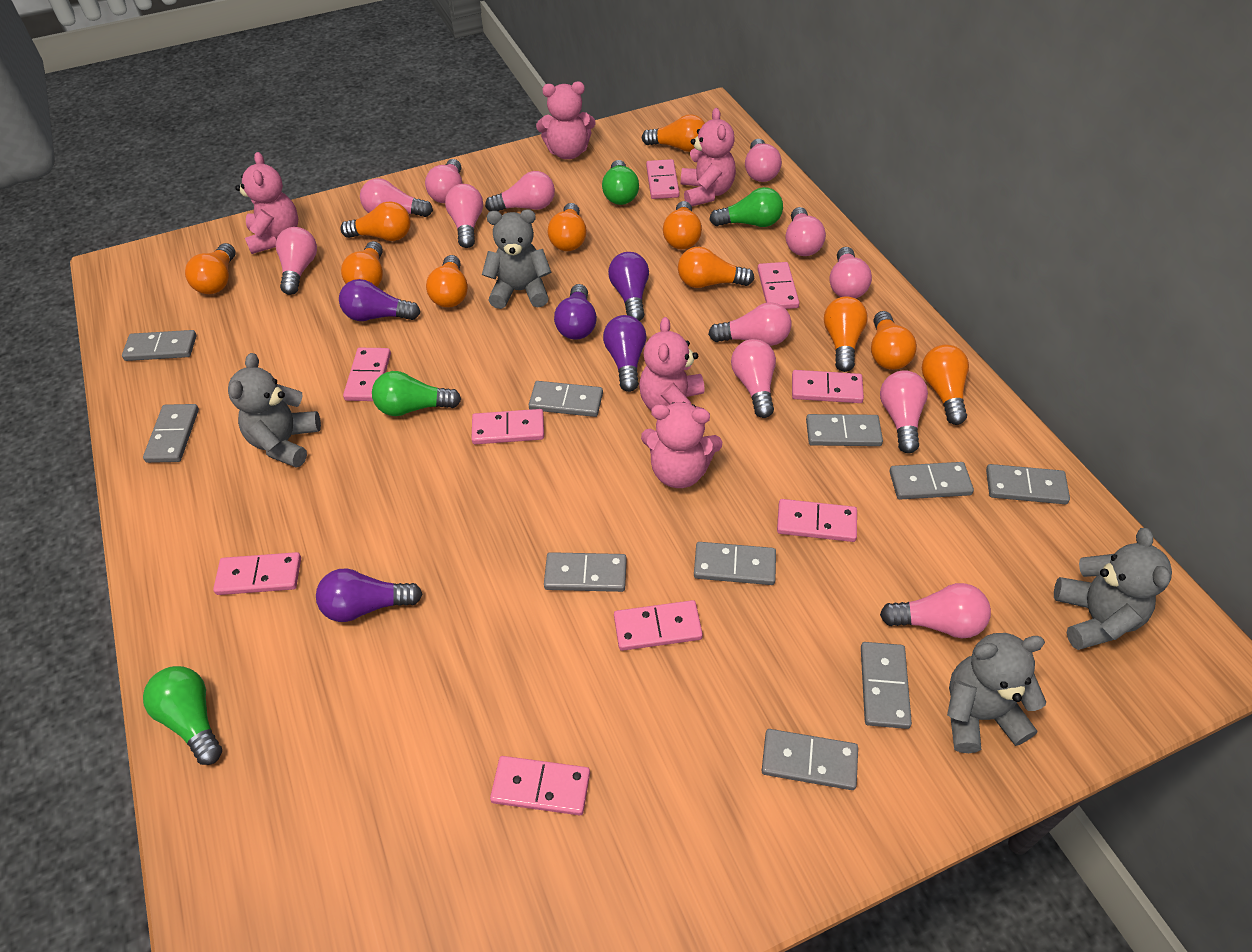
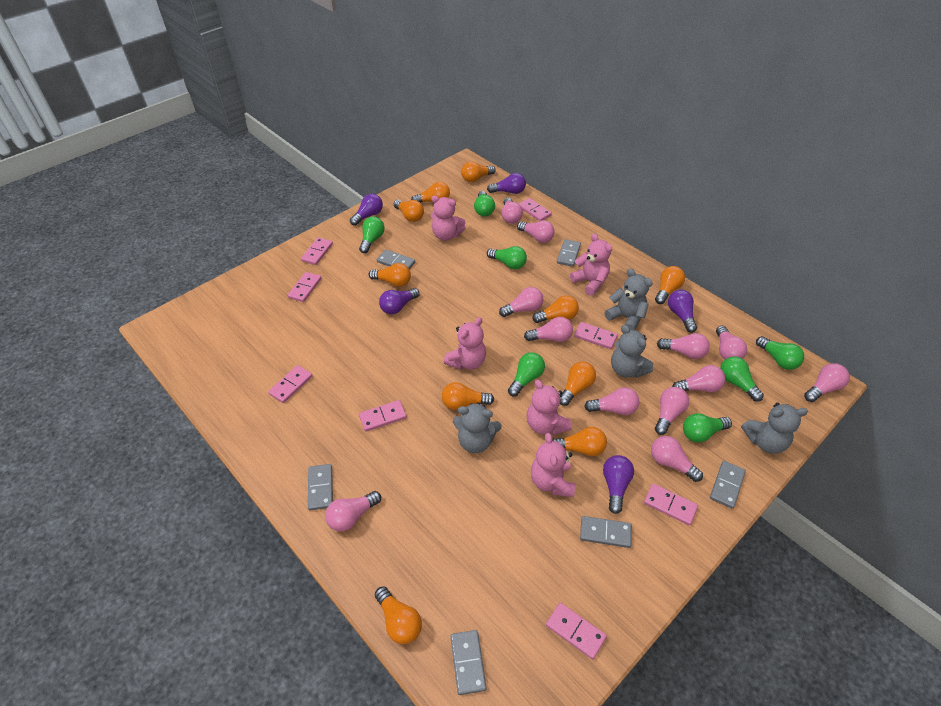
green light bulb: 4 -> 7
grey domino: 10 -> 6
orange light bulb: 11 -> 10
pink domino: 9 -> 8

